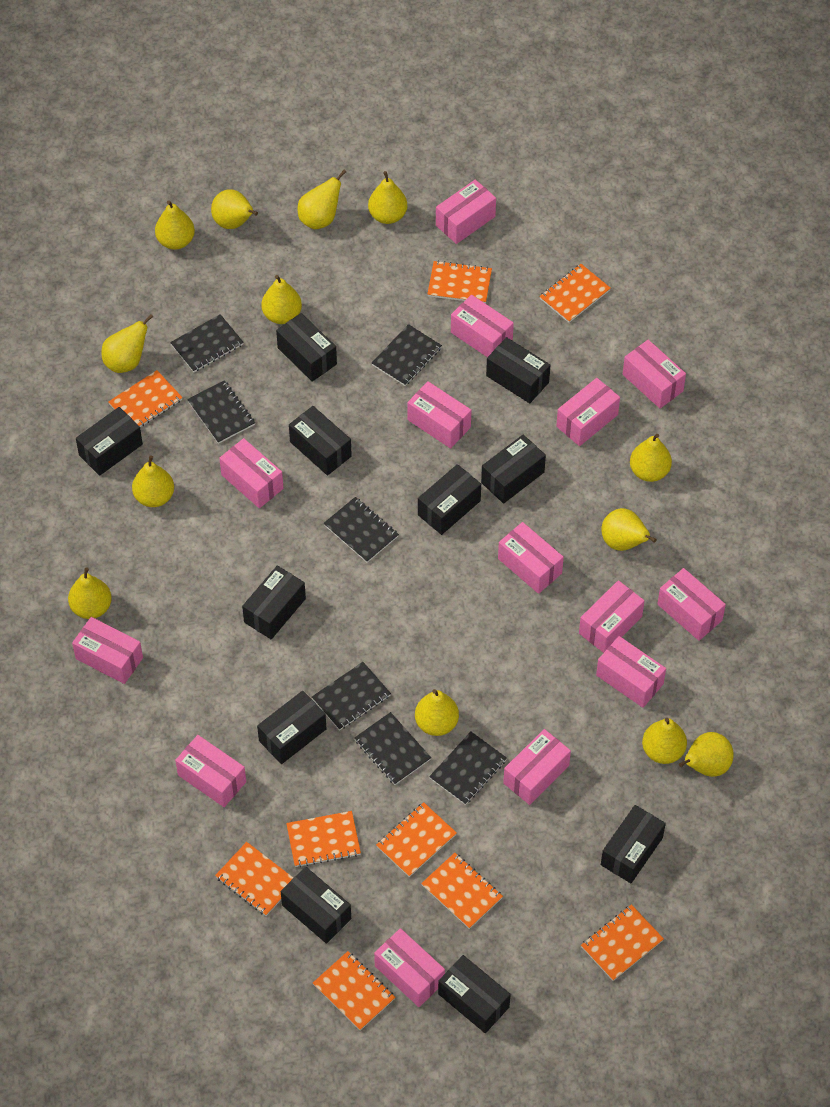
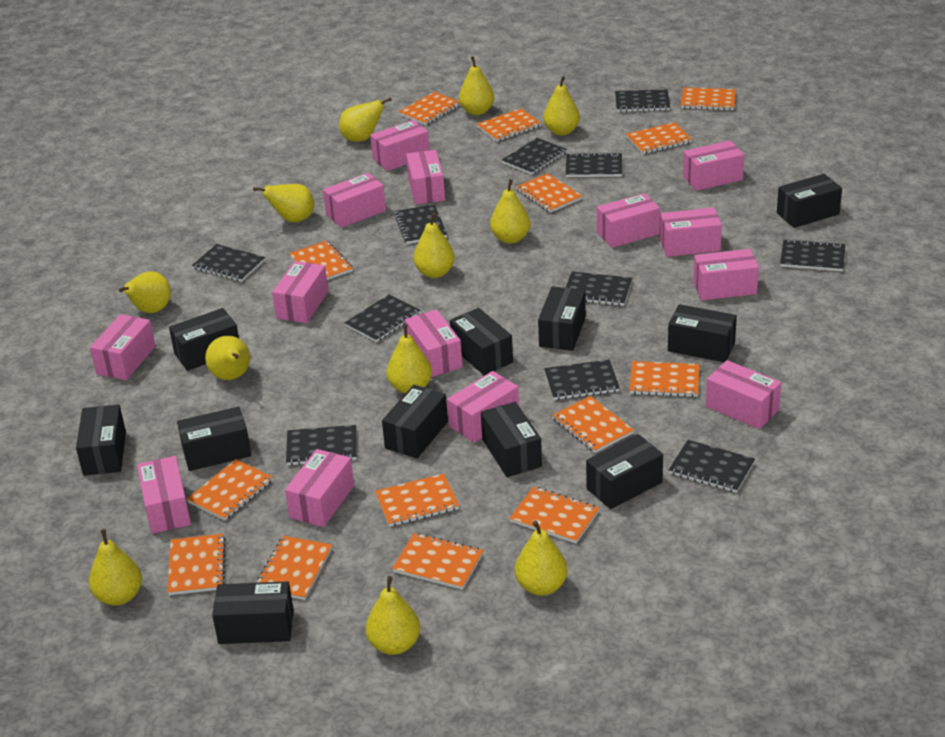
black notebook: 7 -> 11
orange notebook: 9 -> 14
yellow pear: 13 -> 12

